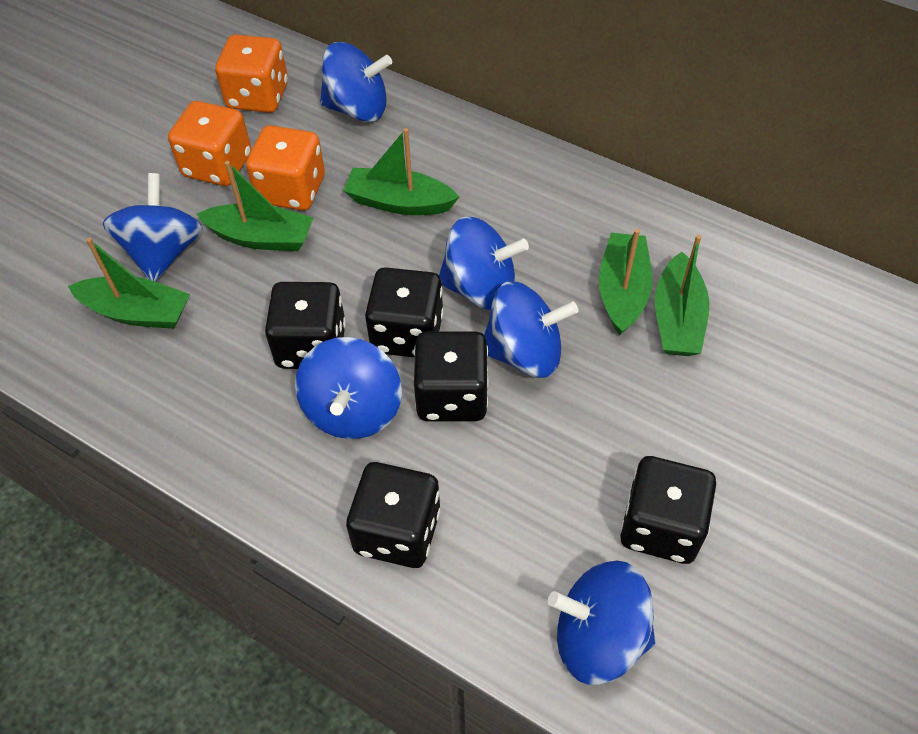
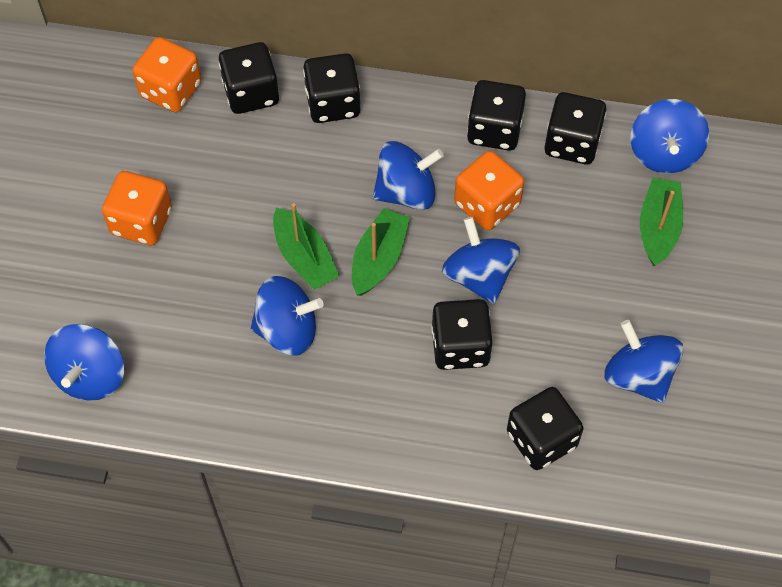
black dice: 5 -> 6
green boat: 5 -> 3

